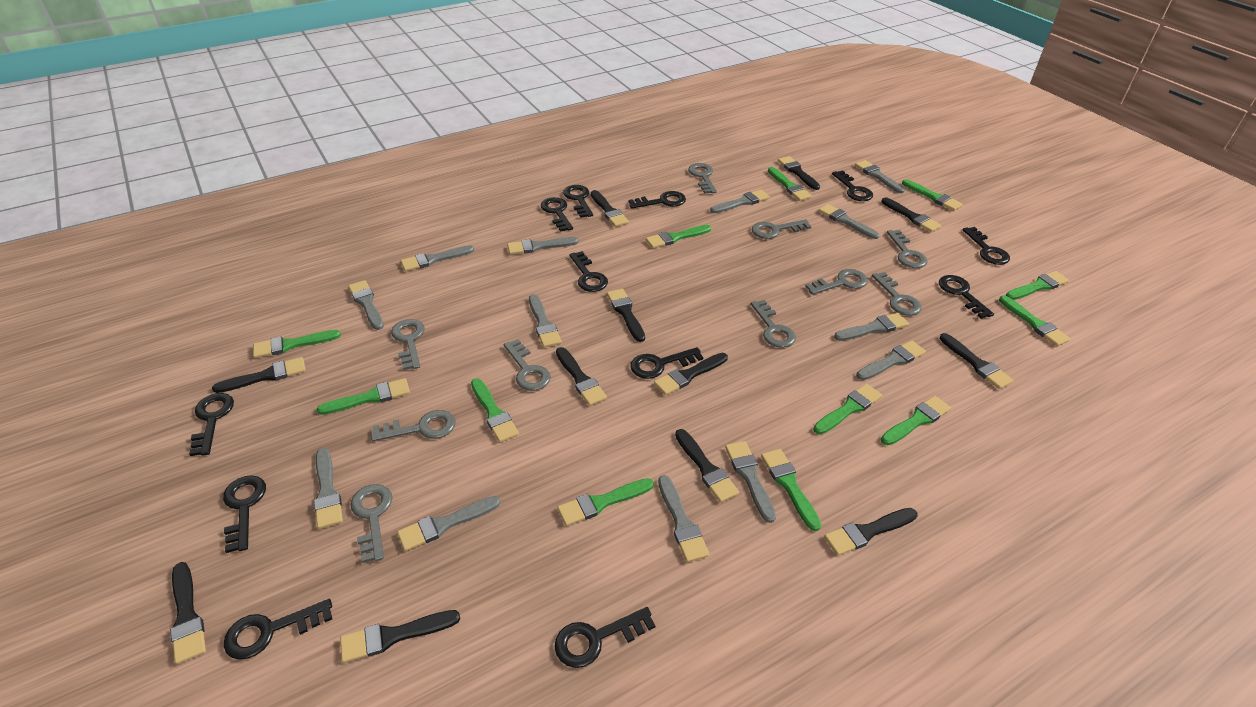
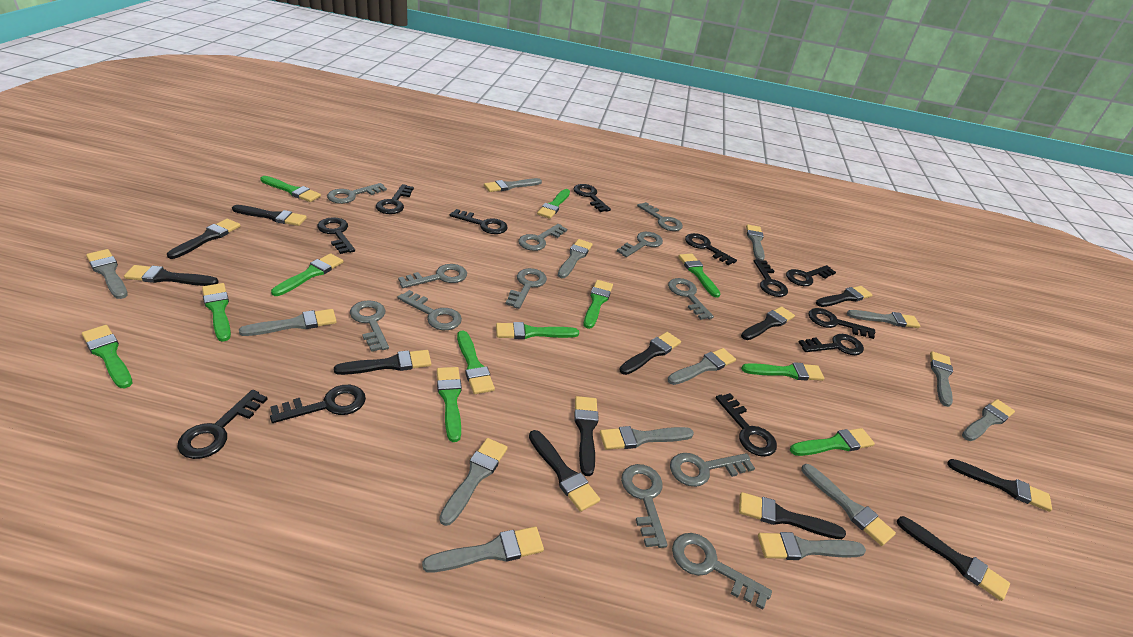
grey brush: 13 -> 14
grey key: 10 -> 12

